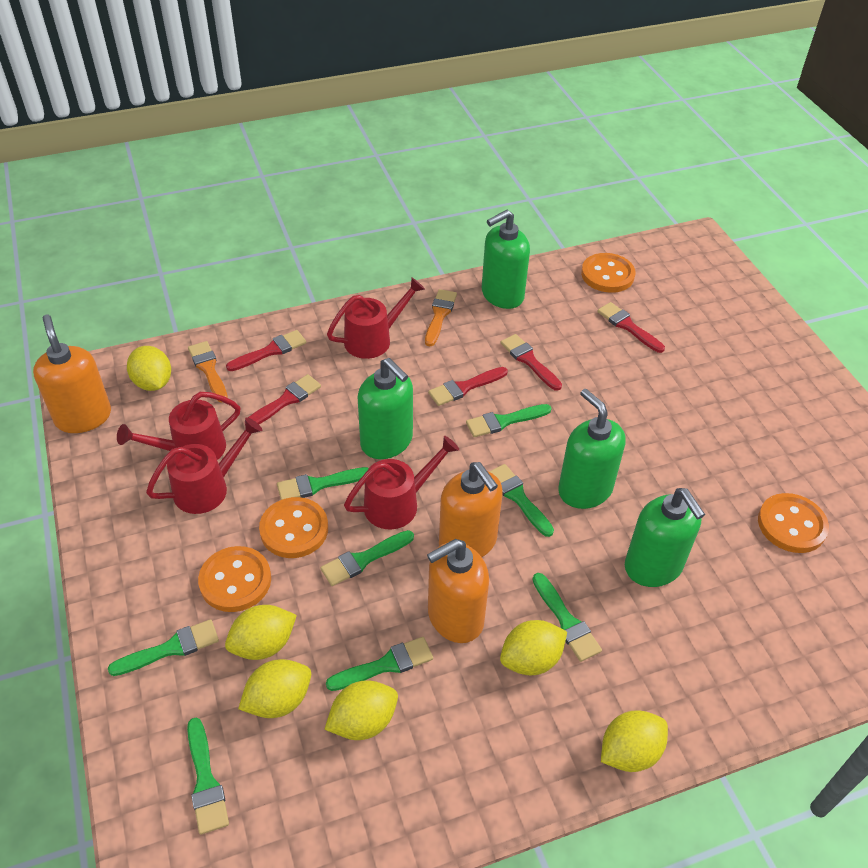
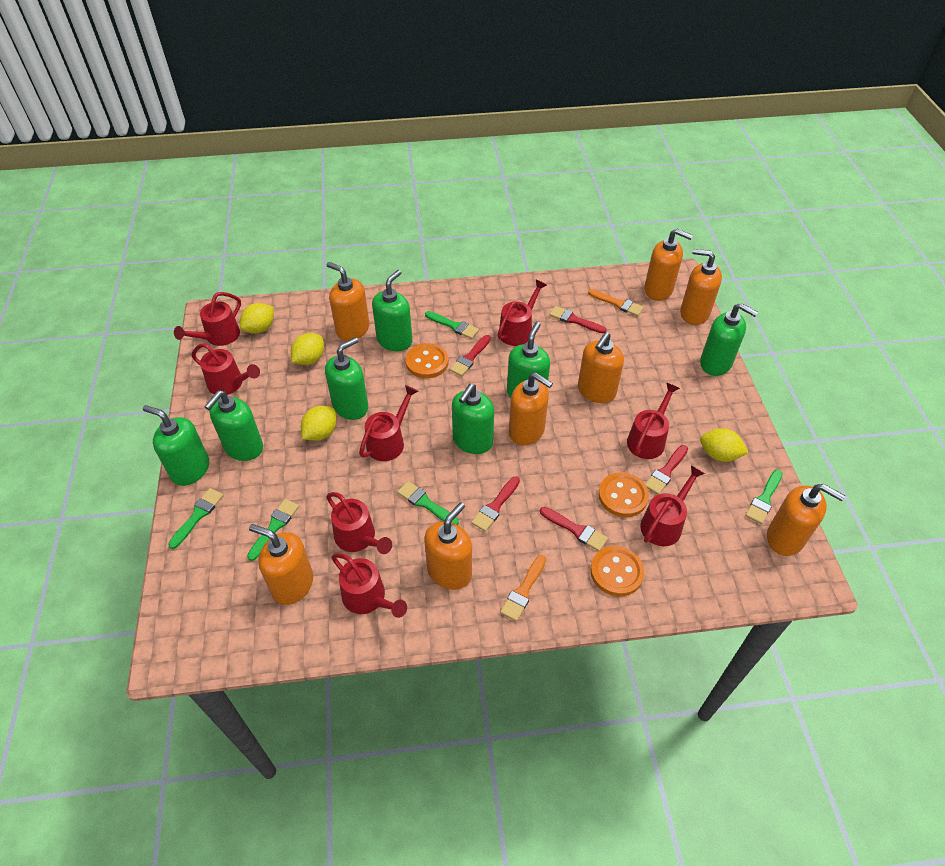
green brush: 8 -> 5
green soap dispenser: 4 -> 7
orange button: 4 -> 3
orange soap dispenser: 3 -> 8
red watering can: 4 -> 8
yellow lemon: 6 -> 4

